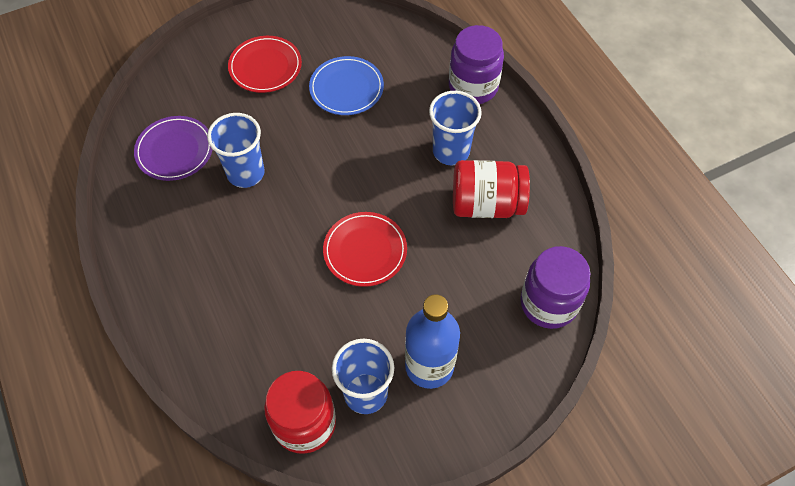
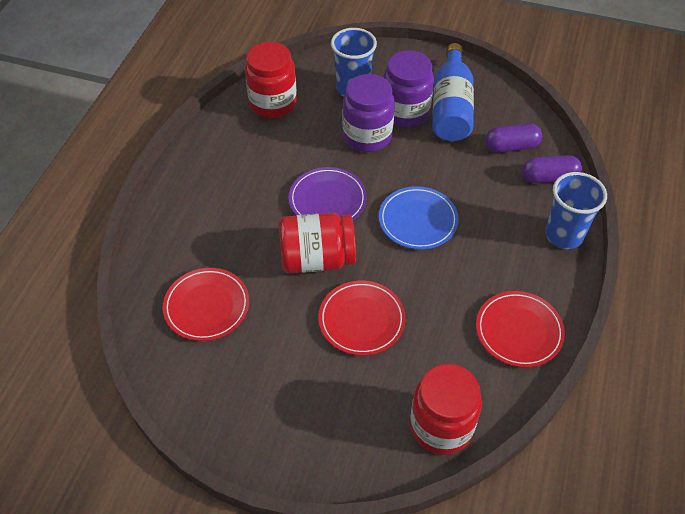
blue cup: 3 -> 2
purple capsule: 0 -> 2
red jar: 2 -> 3
red plate: 2 -> 3

